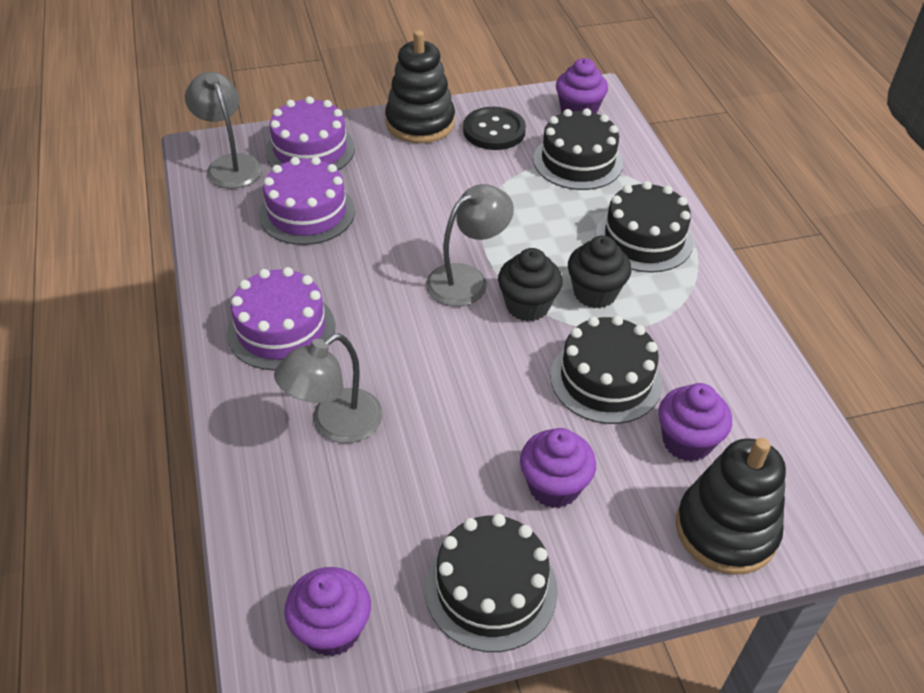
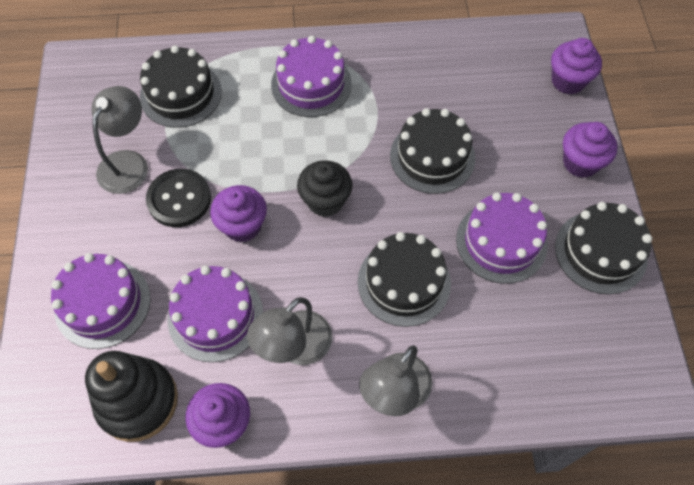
black cupcake: 2 -> 1
black stacking toy: 2 -> 1
purple cake: 3 -> 4

